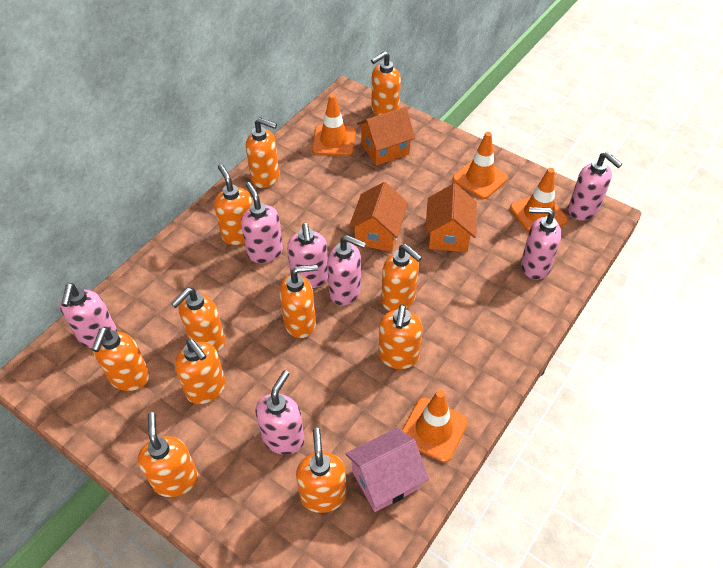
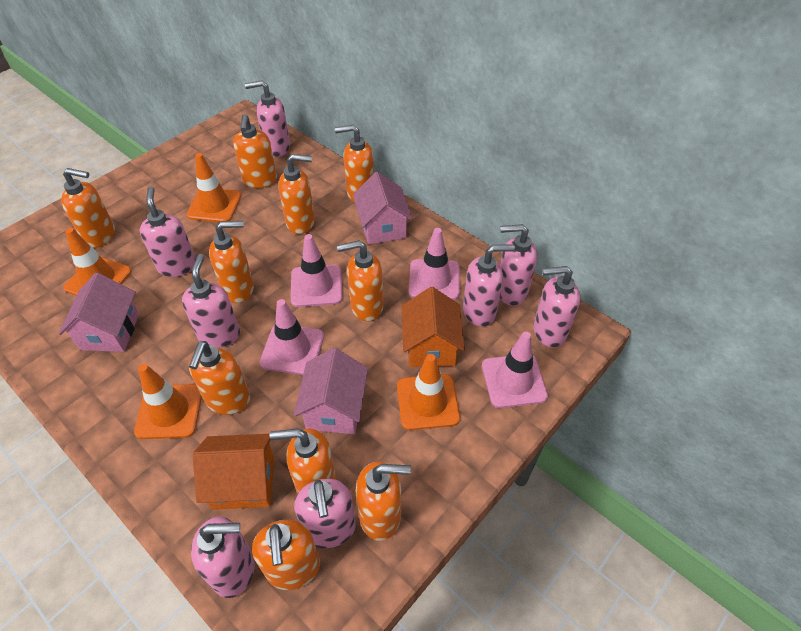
orange house: 3 -> 2
orange soap dispenser: 11 -> 10
pink house: 1 -> 3
pink soap dispenser: 7 -> 8
pink traffic cone: 0 -> 4

